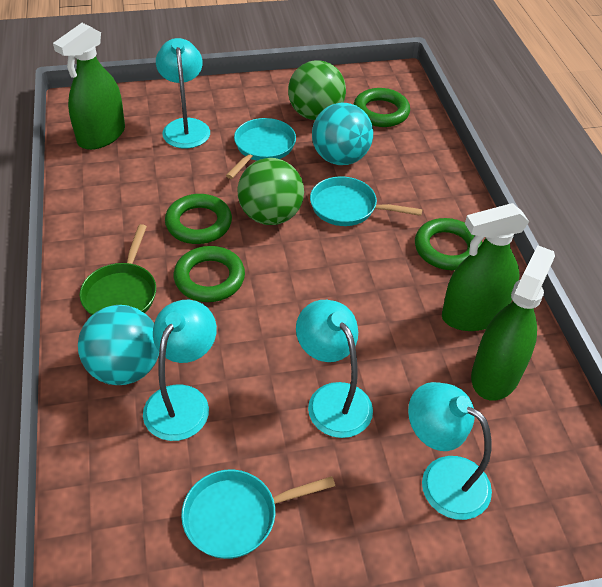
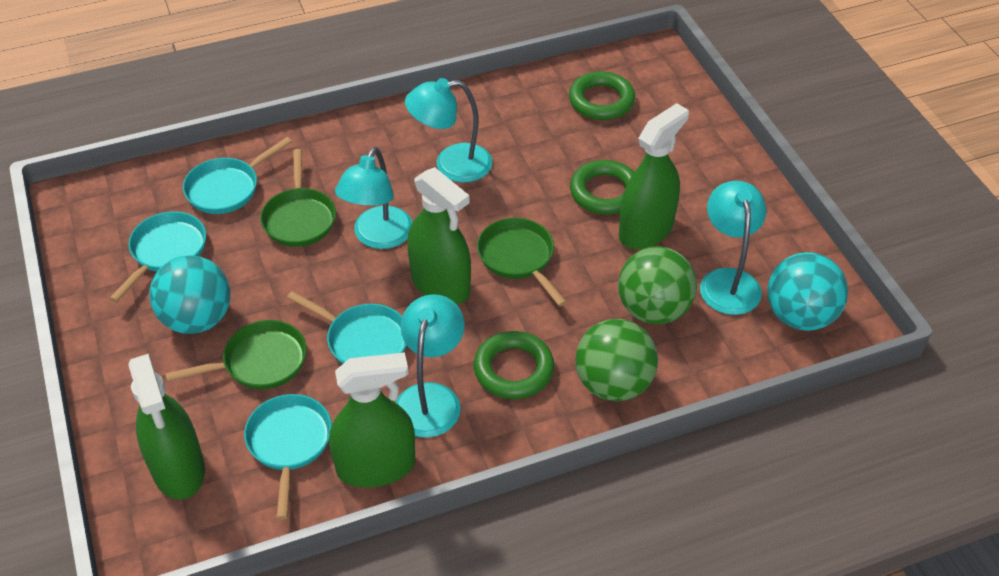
green pan: 1 -> 3
green ring: 4 -> 3
green spray bottle: 3 -> 4
turquoise pan: 3 -> 4

